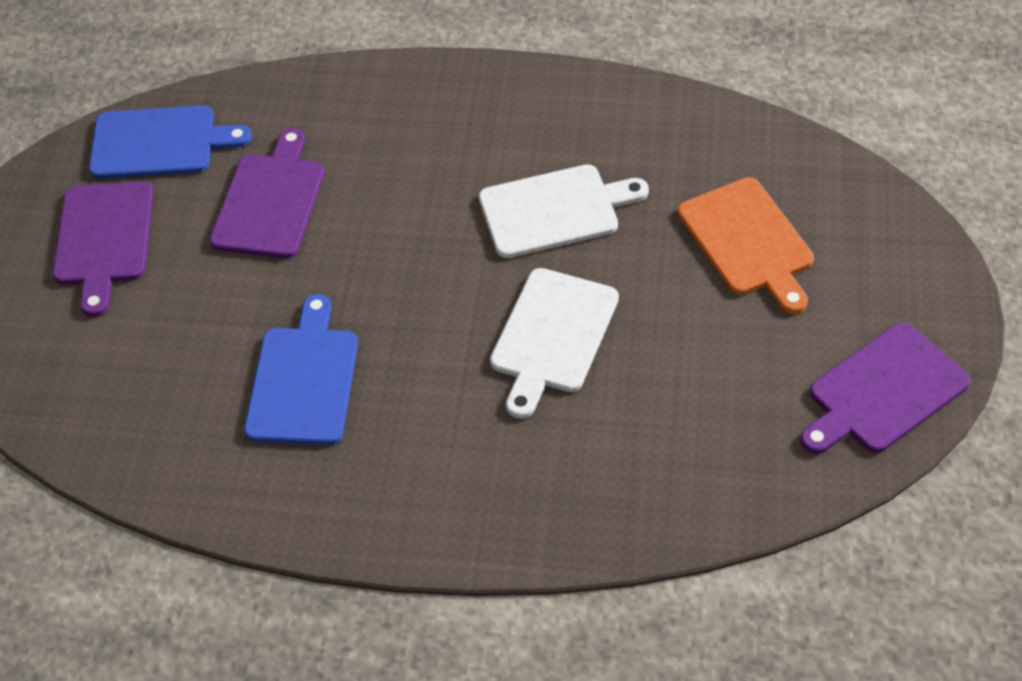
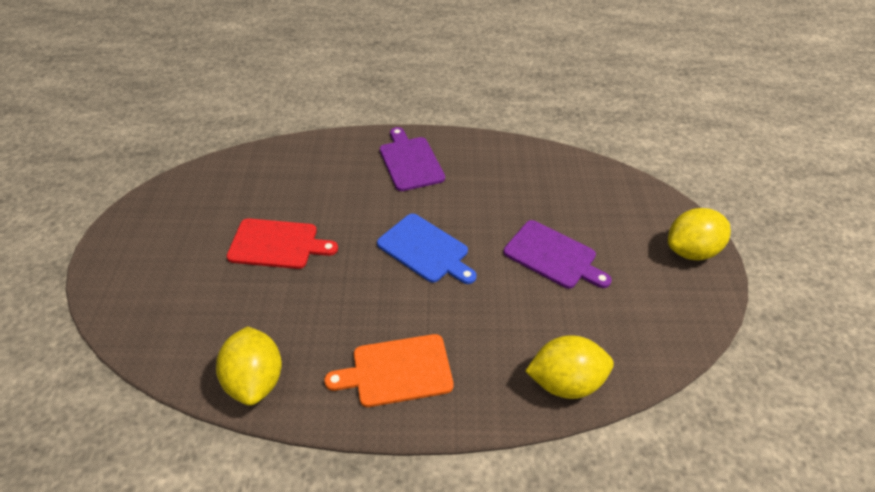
blue cutting board: 2 -> 1
purple cutting board: 3 -> 2
red cutting board: 0 -> 1
white cutting board: 2 -> 0
yellow lemon: 0 -> 3

